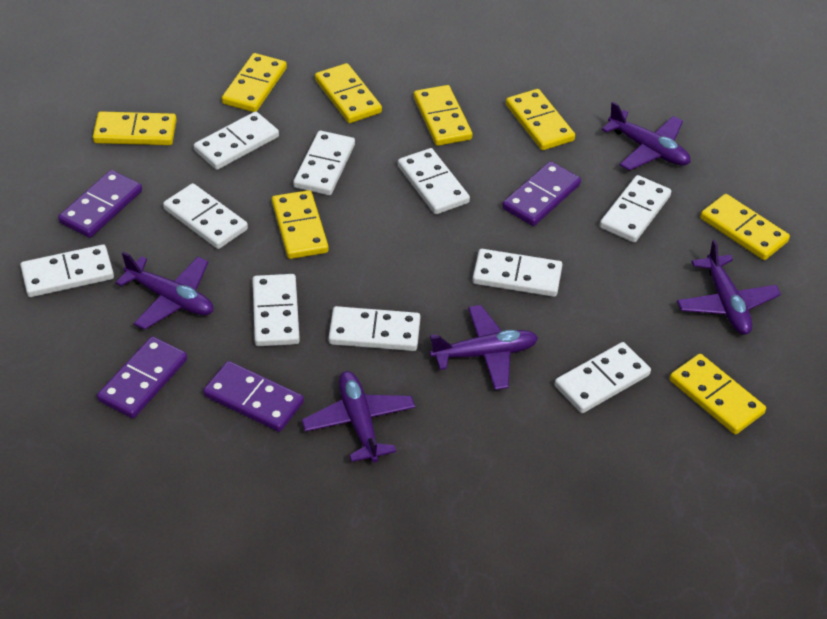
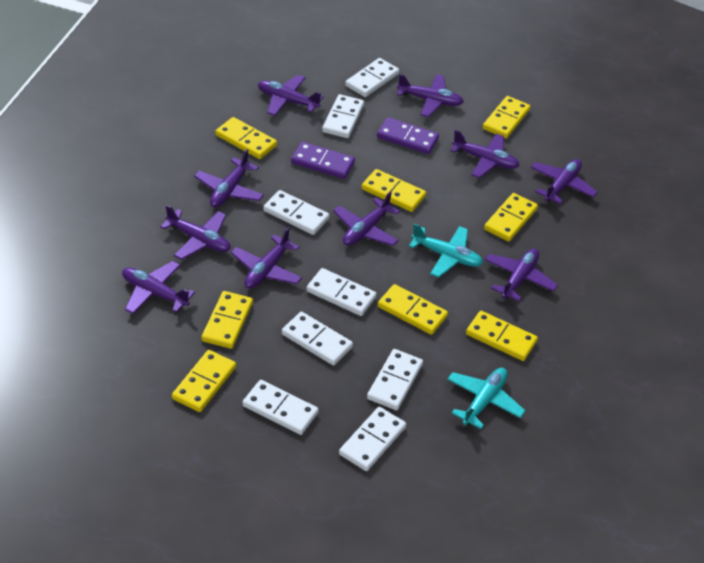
purple domino: 4 -> 2
purple plane: 5 -> 10
turquoise plane: 0 -> 2
white domino: 10 -> 8

